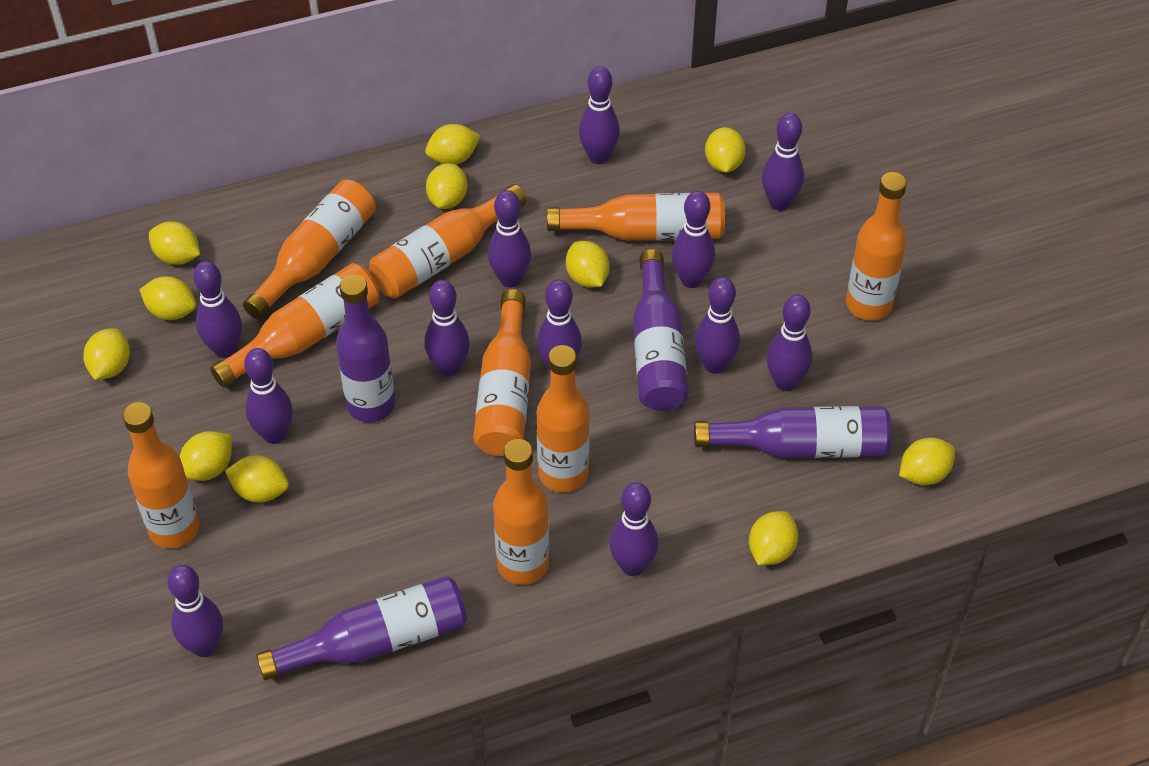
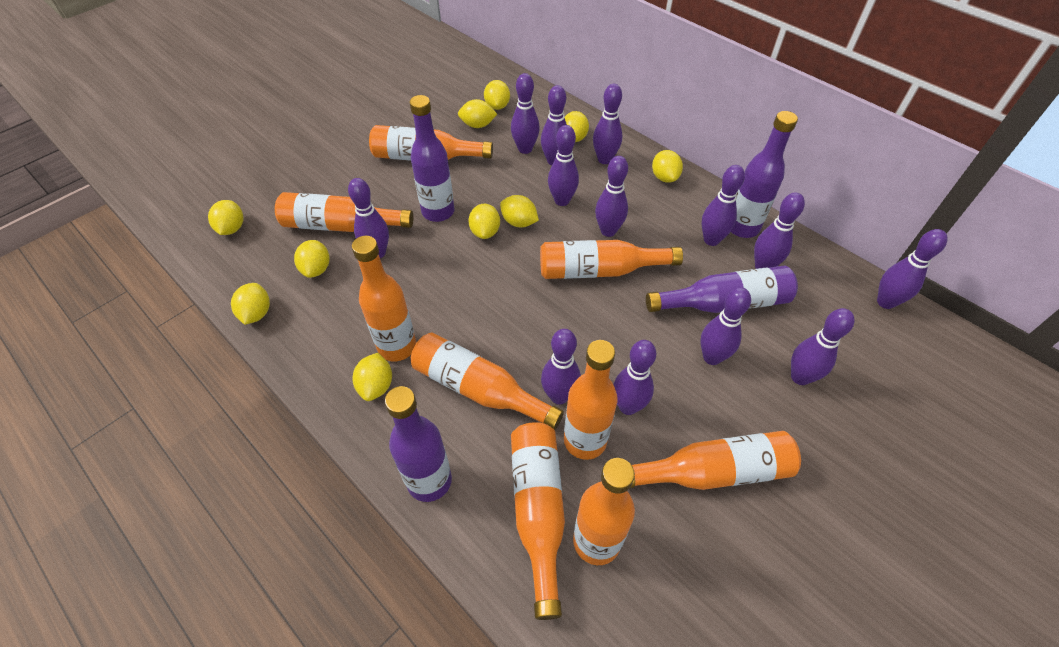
purple bowling pin: 12 -> 13
yellow lemon: 11 -> 10

